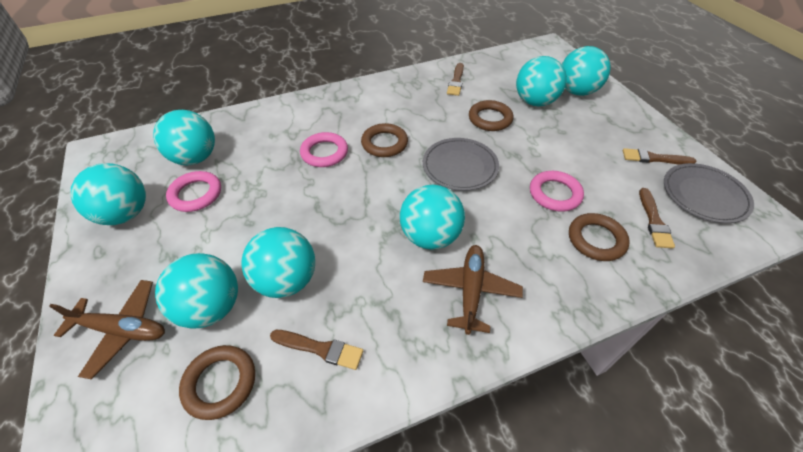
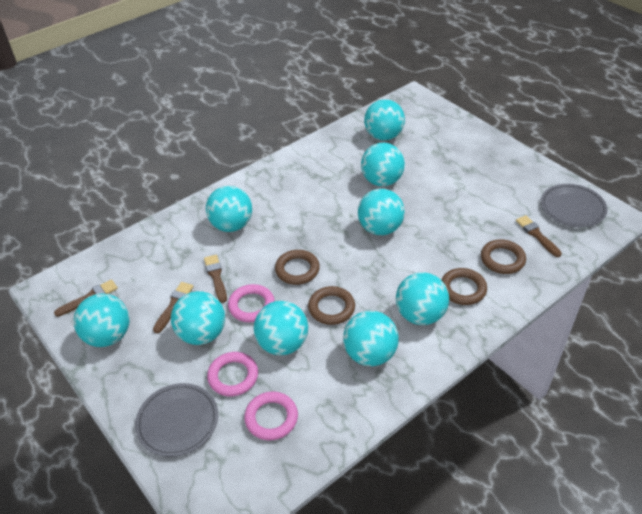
brown plane: 2 -> 0
turquoise ball: 7 -> 9

